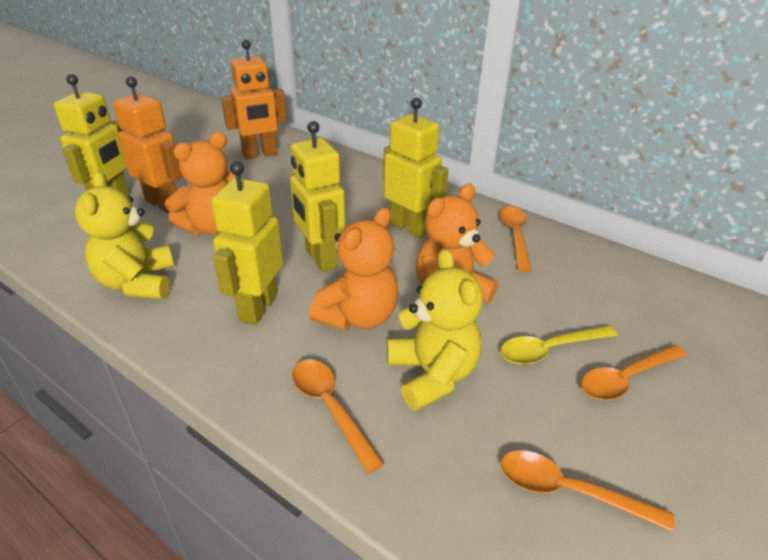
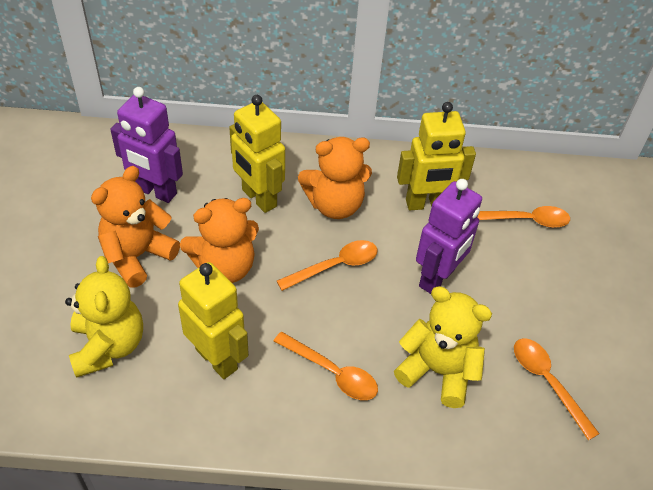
orange robot: 2 -> 0
purple robot: 0 -> 2
yellow robot: 4 -> 3
yellow spoon: 1 -> 0

